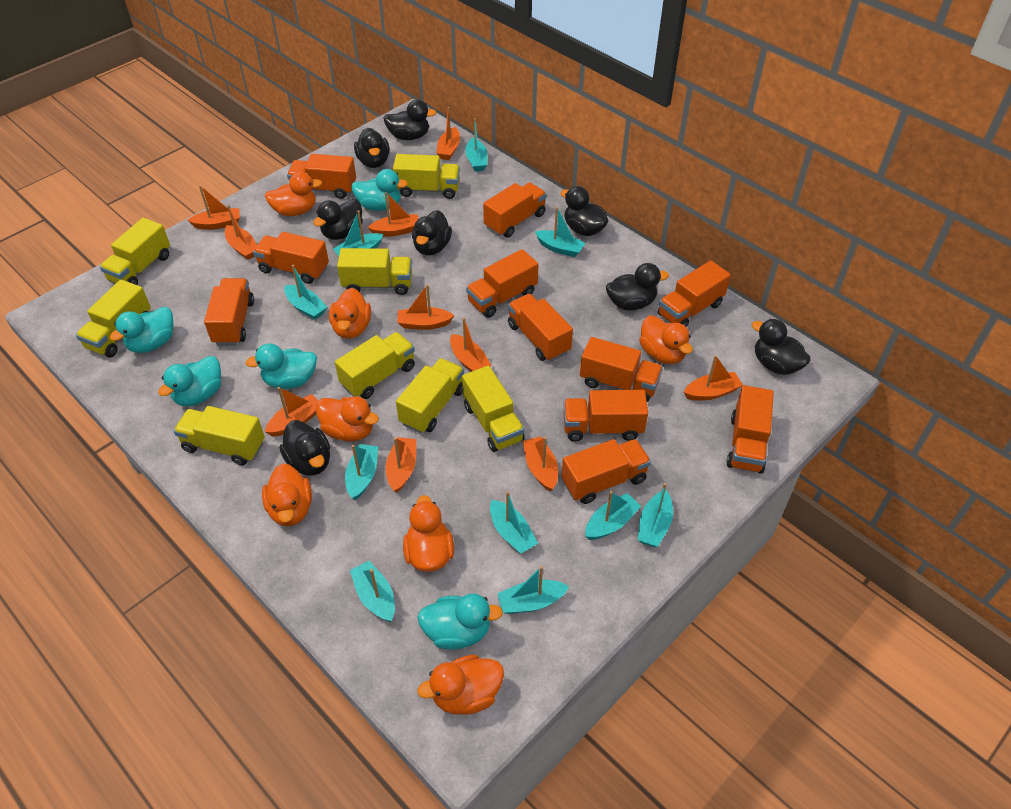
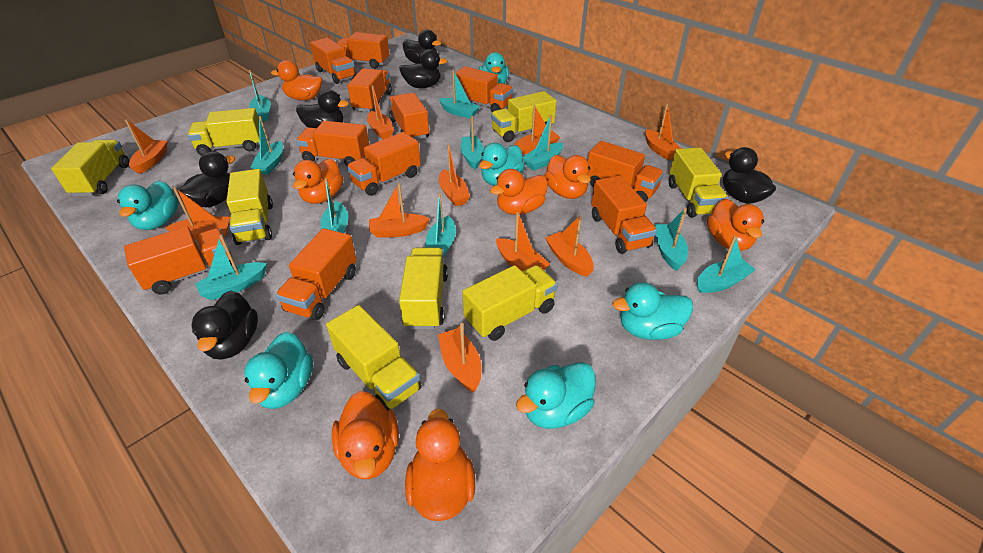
black duck: 8 -> 6
turquoise duck: 5 -> 6

